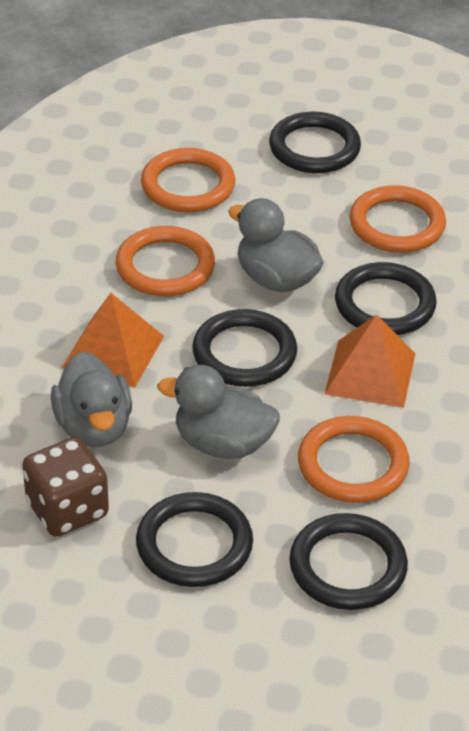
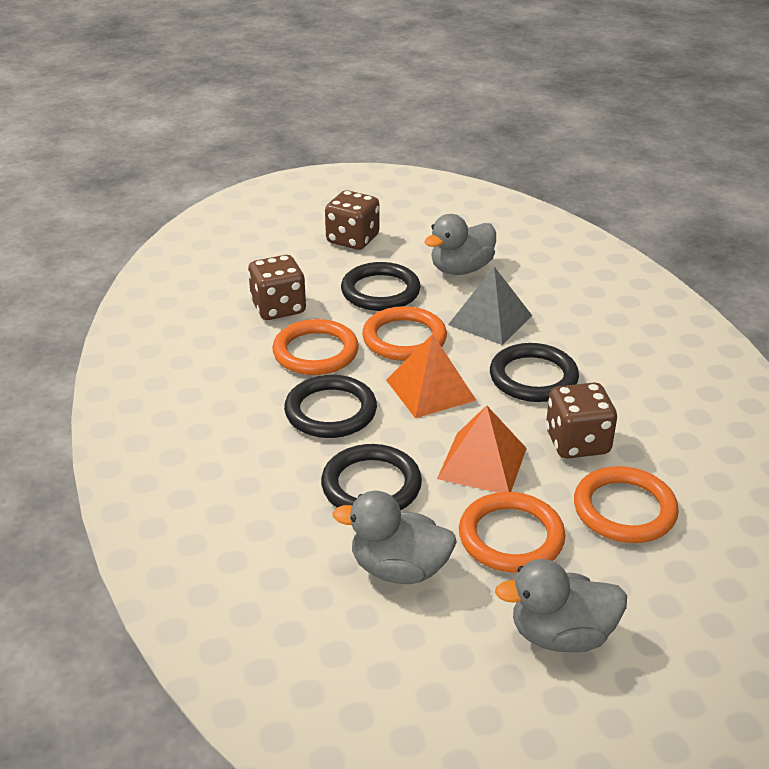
black ring: 5 -> 4
brown dice: 1 -> 3
grey pyramid: 0 -> 1

